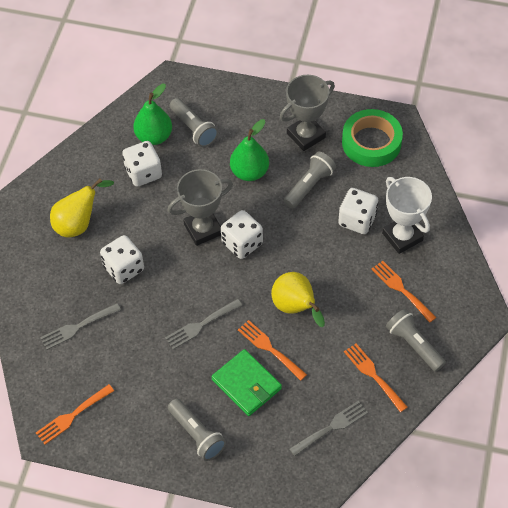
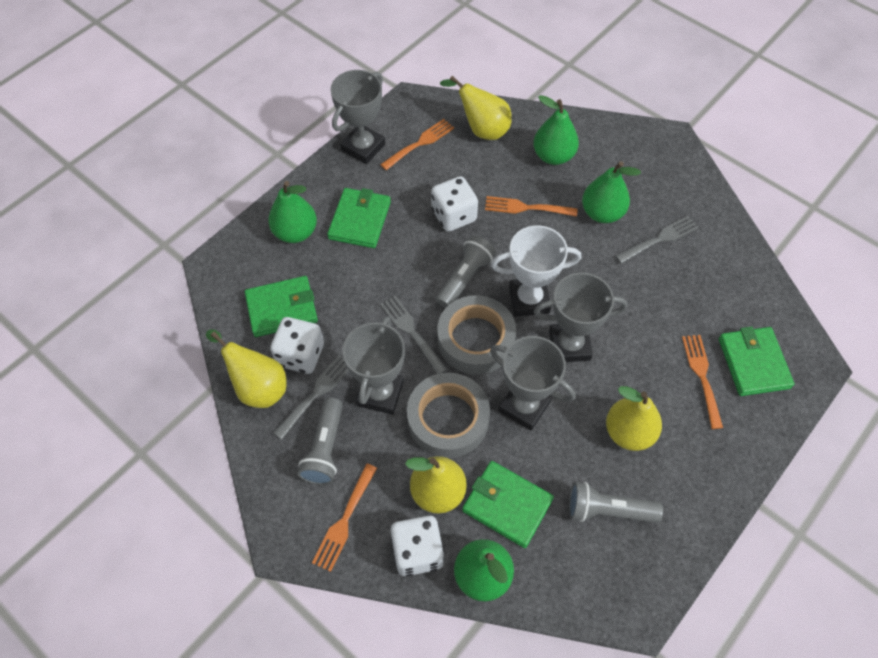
green pear: 2 -> 4
green tape: 1 -> 0
green wallet: 1 -> 4
grey flashlight: 4 -> 3
grey tape: 0 -> 2
grey trophy: 2 -> 4
white dice: 4 -> 3
yellow pear: 2 -> 4

